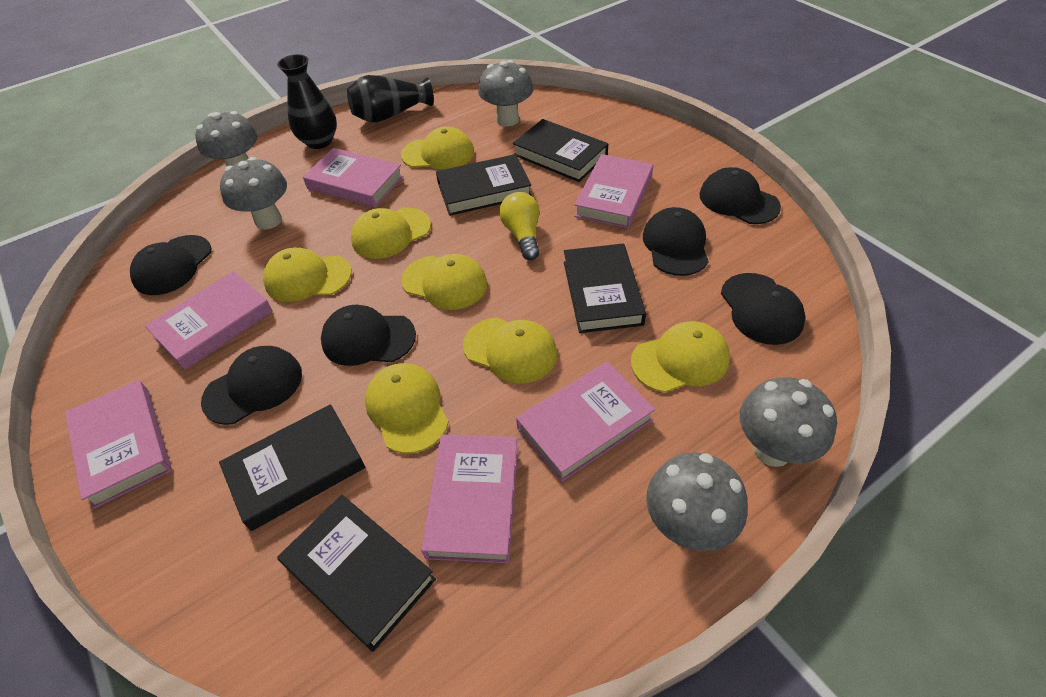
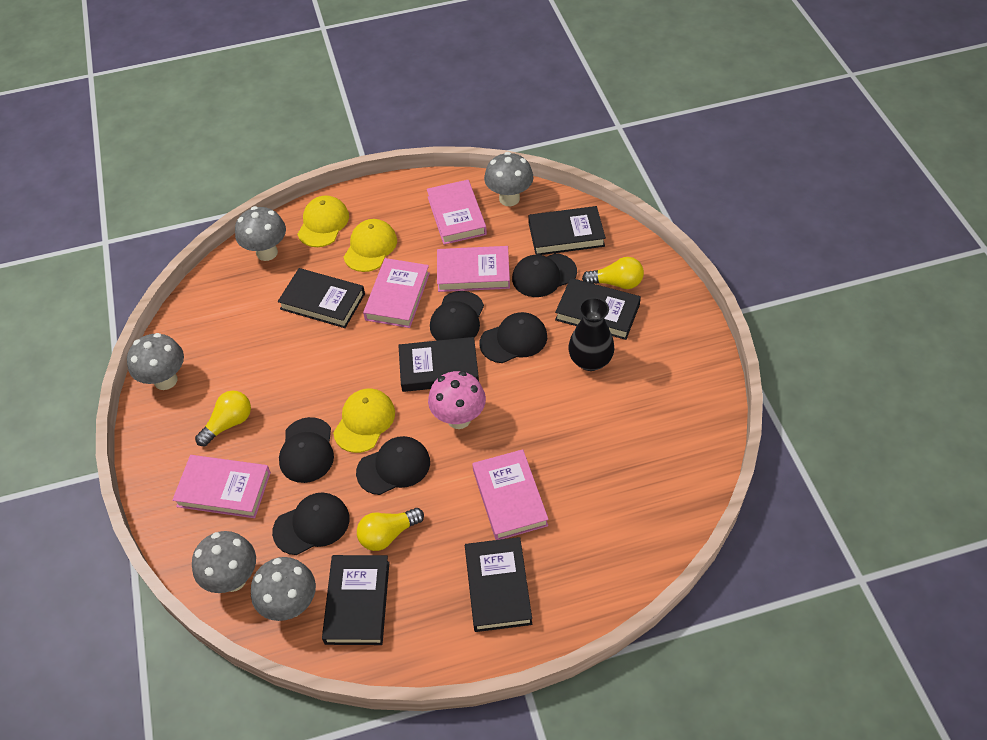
black book: 5 -> 6
black vase: 2 -> 1
pink book: 6 -> 5
pink mushroom: 0 -> 1
yellow cap: 7 -> 3
yellow light bulb: 1 -> 3

